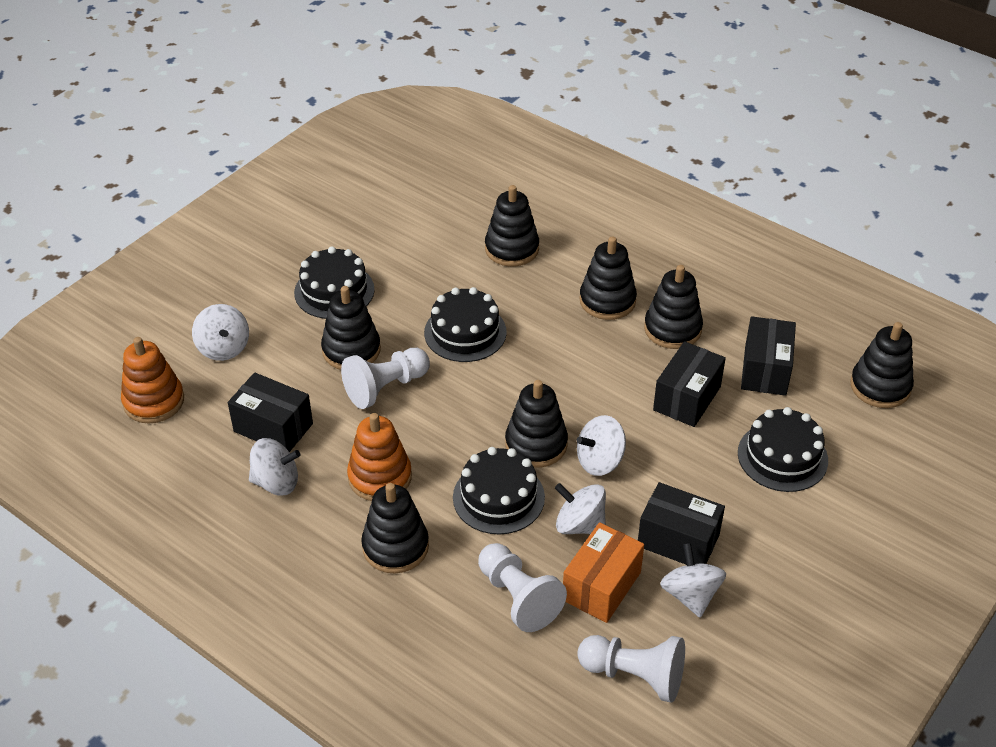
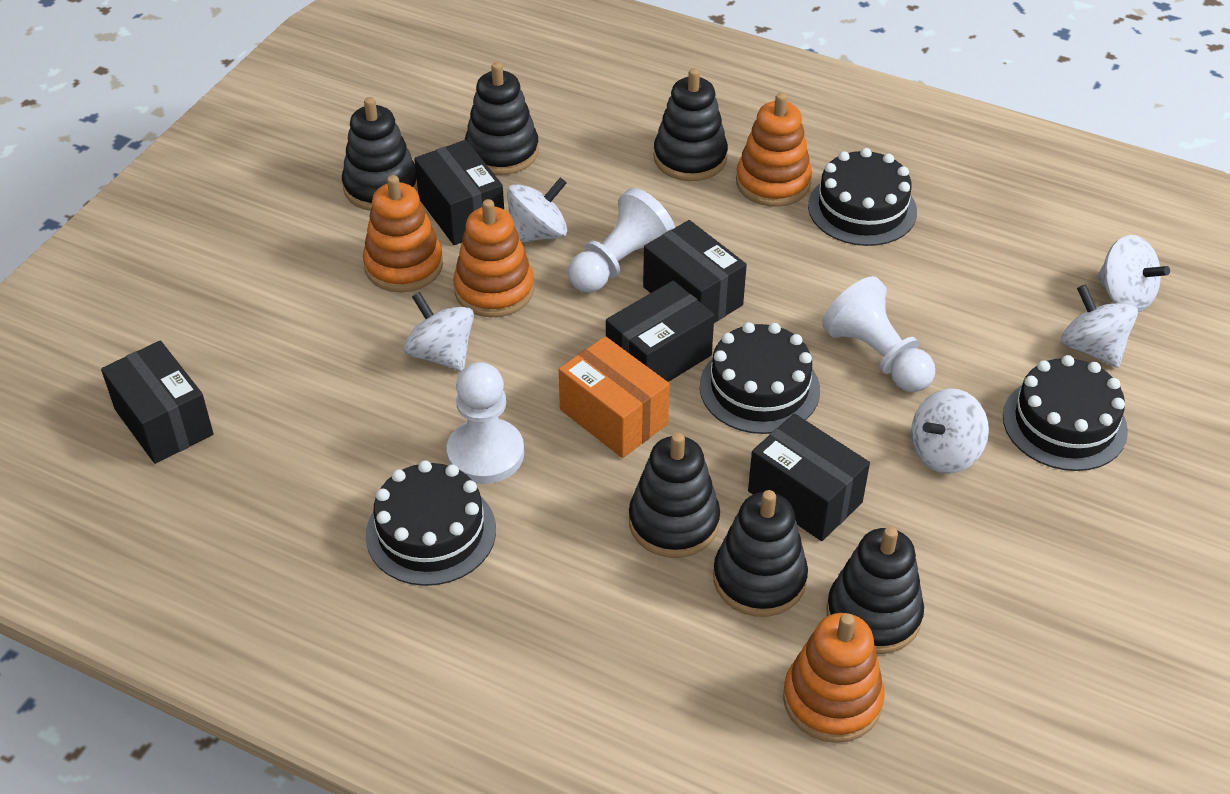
black box: 4 -> 5
black stacking toy: 7 -> 6
orange stacking toy: 2 -> 4

